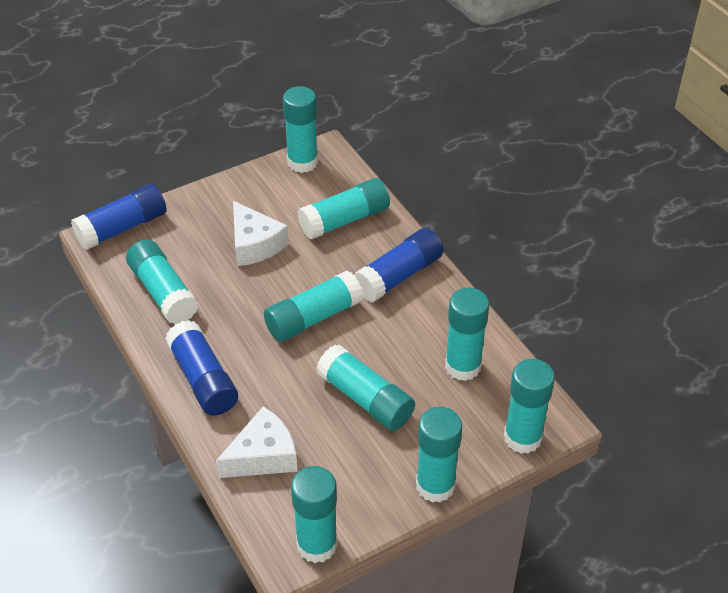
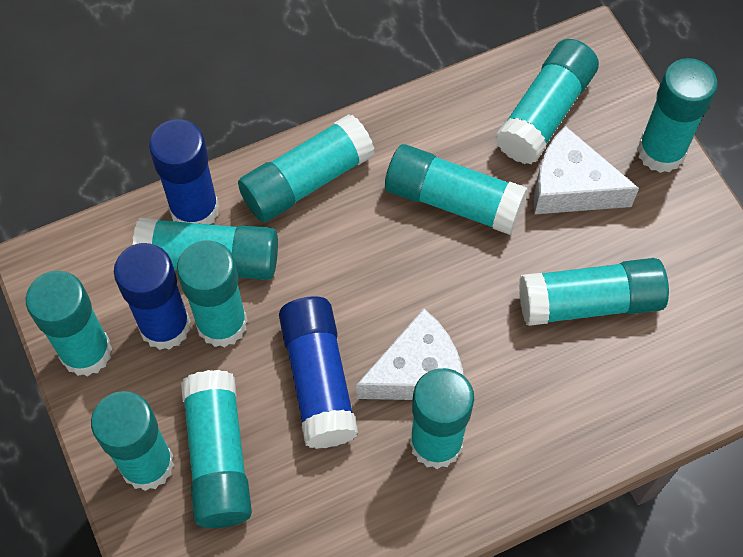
turquoise glue stick: 9 -> 11

